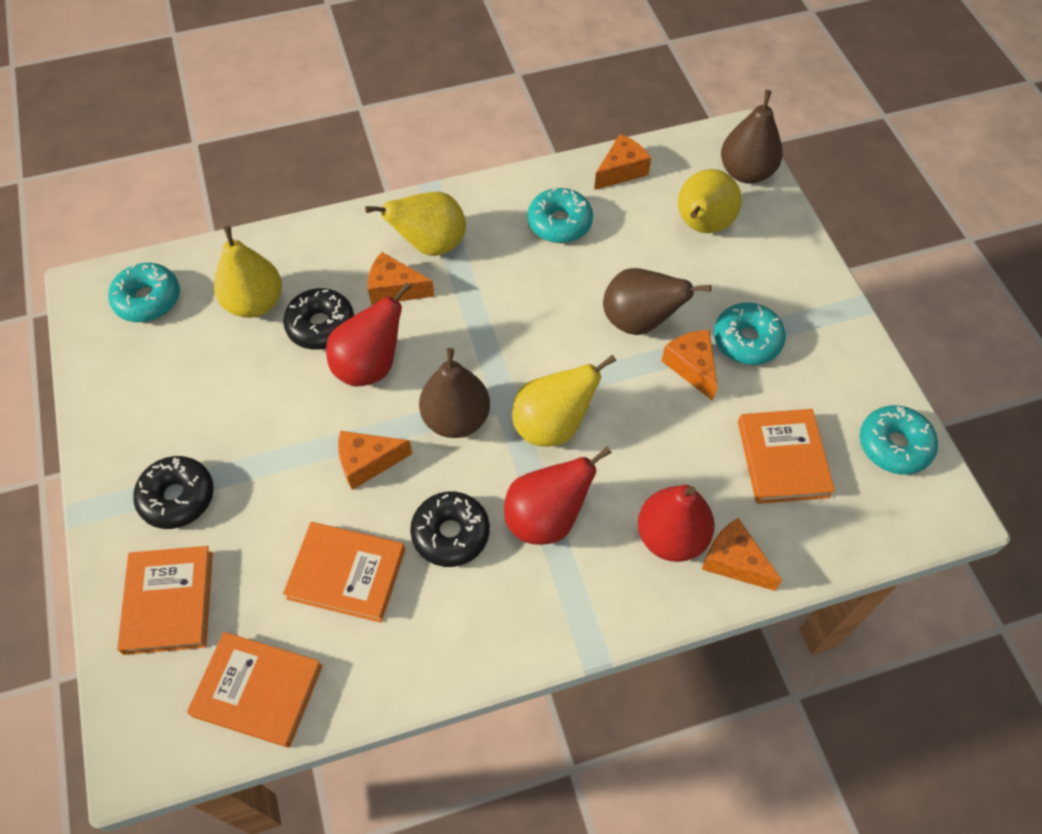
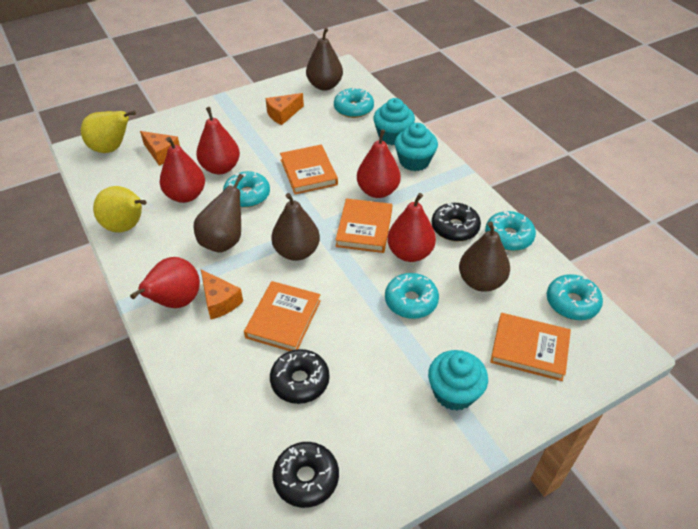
brown pear: 3 -> 4
orange cheese: 5 -> 3
red pear: 3 -> 5
turquoise cupcake: 0 -> 3
turquoise donut: 4 -> 5
yellow pear: 4 -> 2

